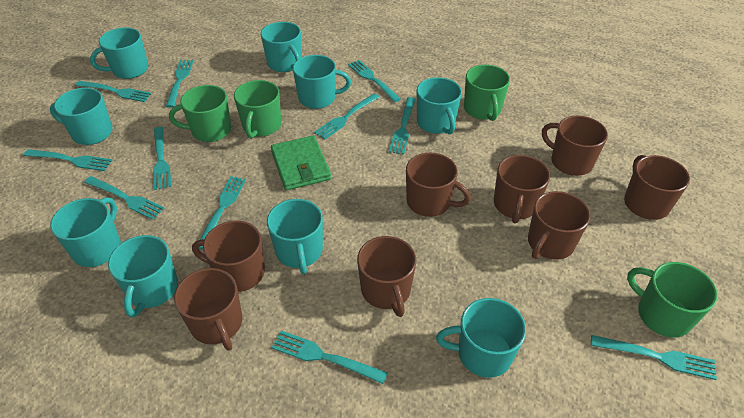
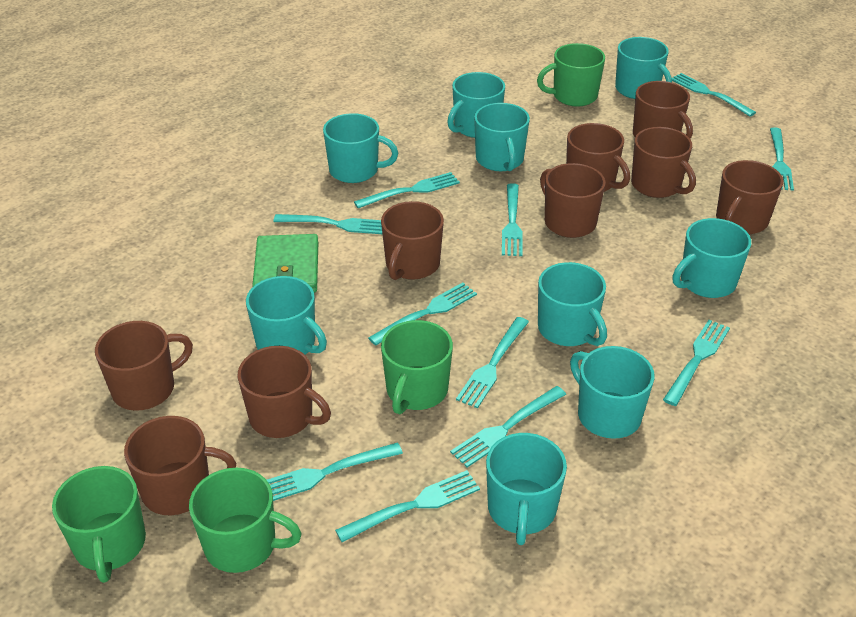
brown mug: 8 -> 9

